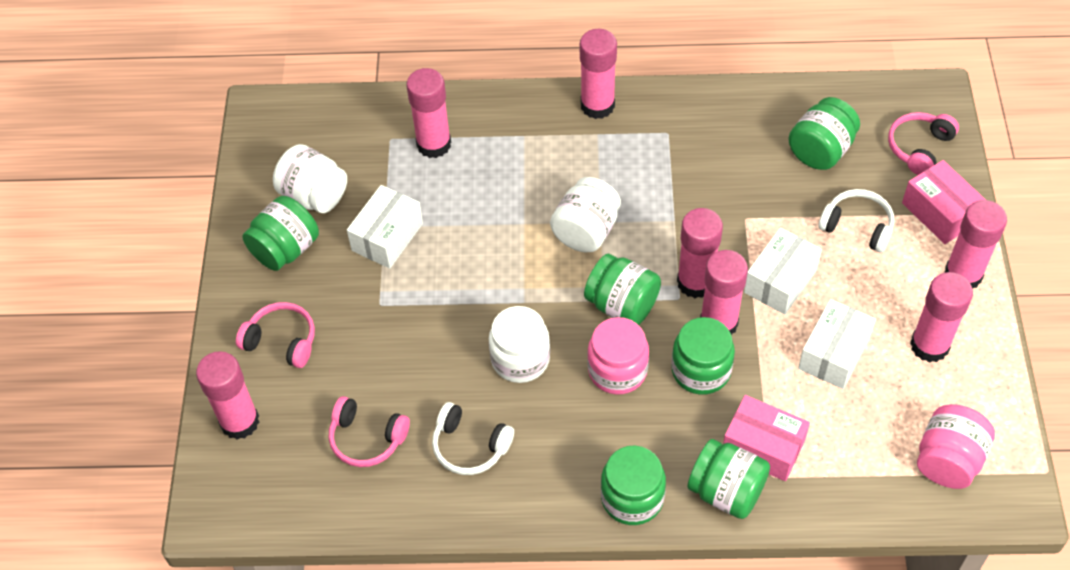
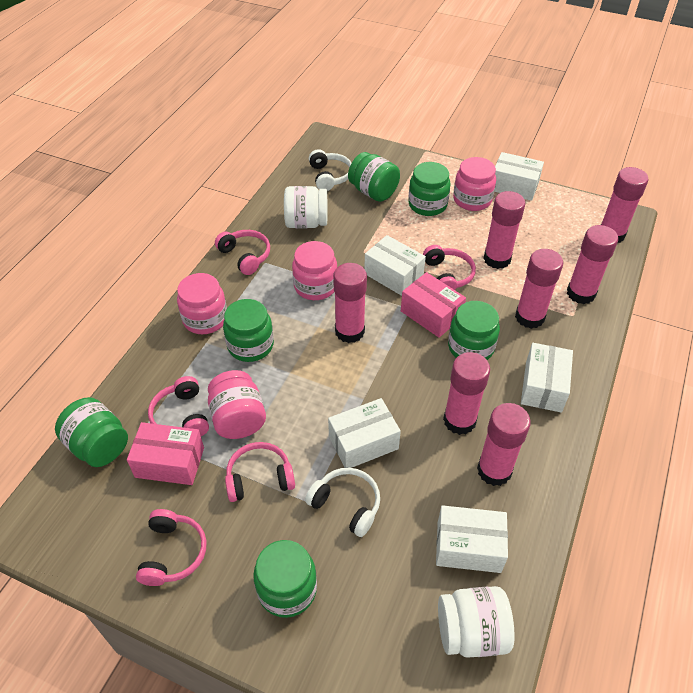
pink headphones: 3 -> 5
pink jar: 2 -> 4
white box: 3 -> 5
white jar: 3 -> 2

